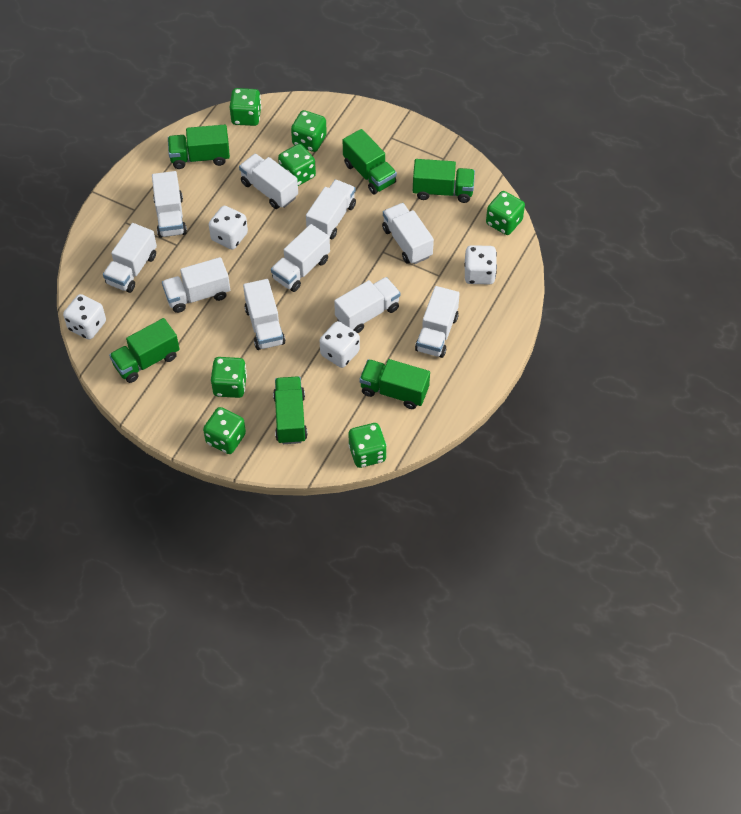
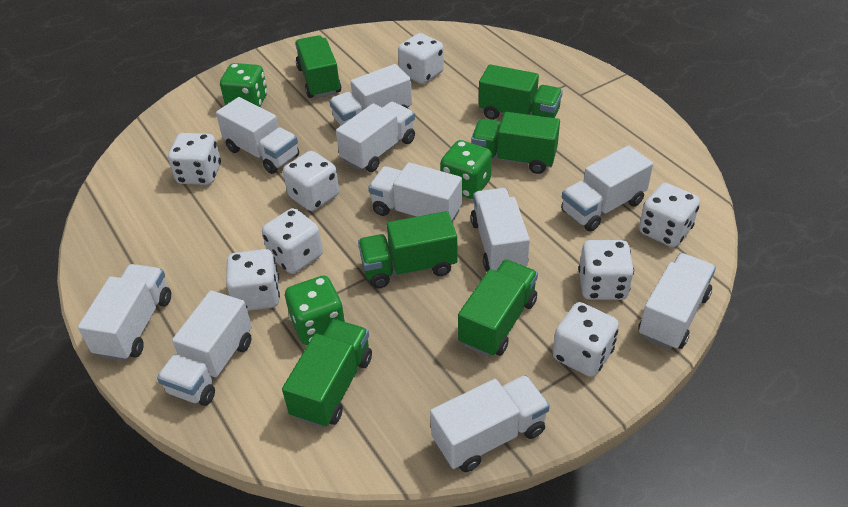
green dice: 7 -> 3
white dice: 4 -> 8

